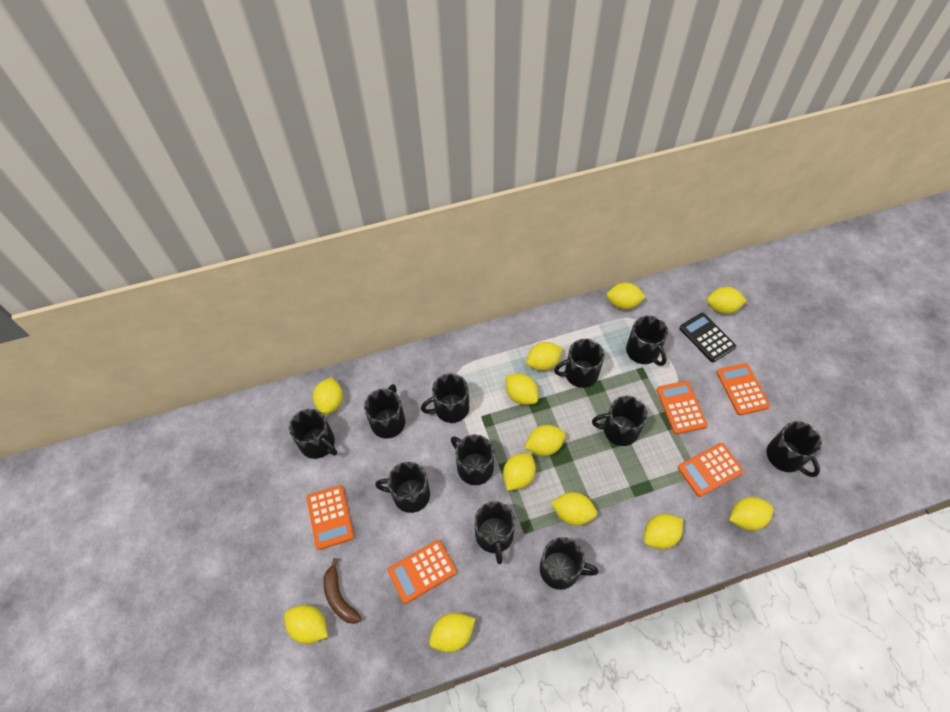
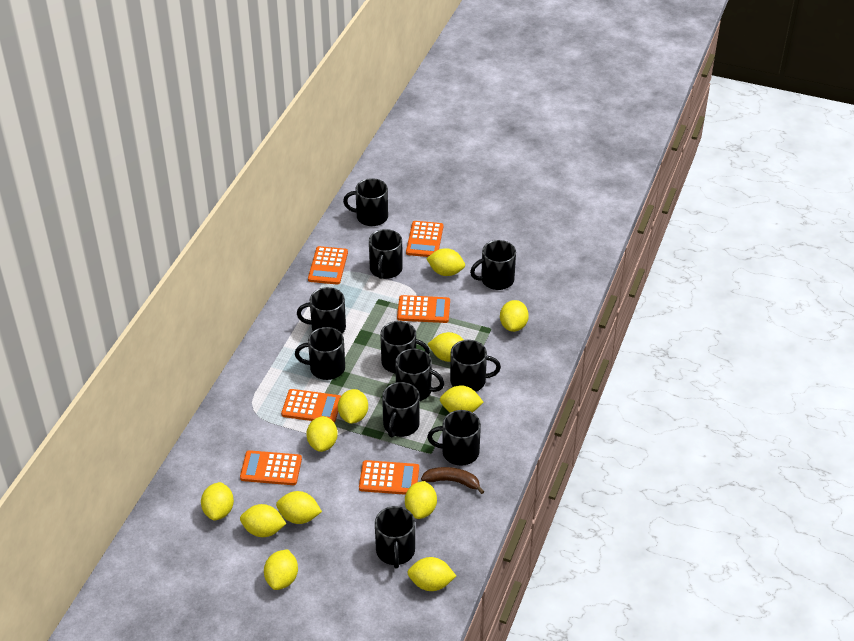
black calculator: 1 -> 0
orange calculator: 5 -> 6

